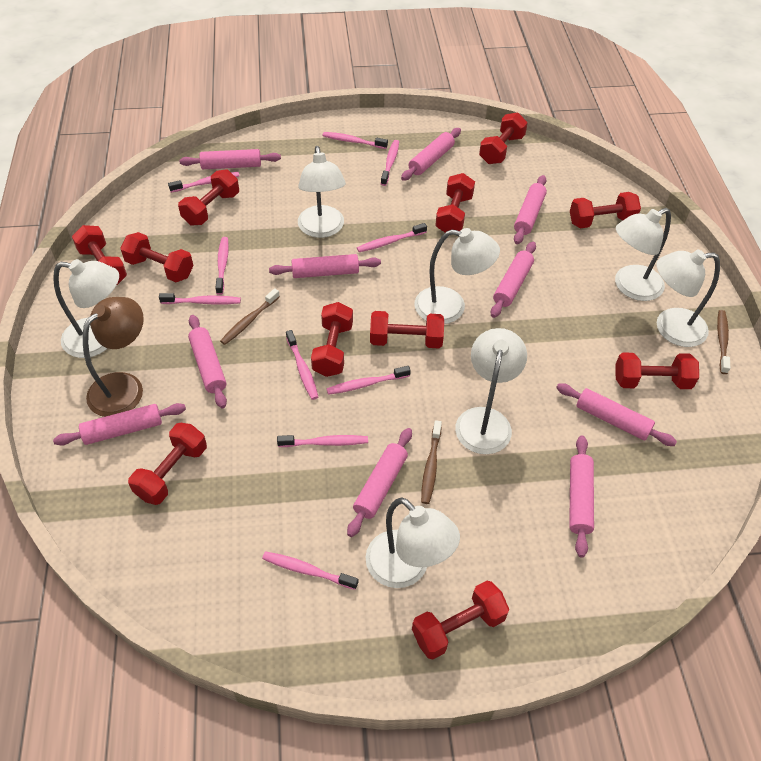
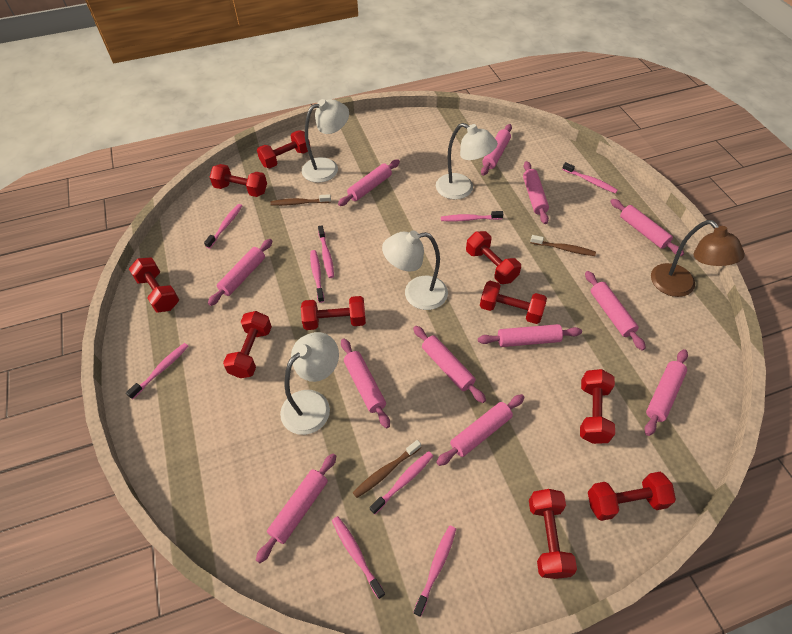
pink rolling pin: 10 -> 12
pink toothbrush: 10 -> 9
red dumbbell: 11 -> 10
white lamp: 7 -> 4

